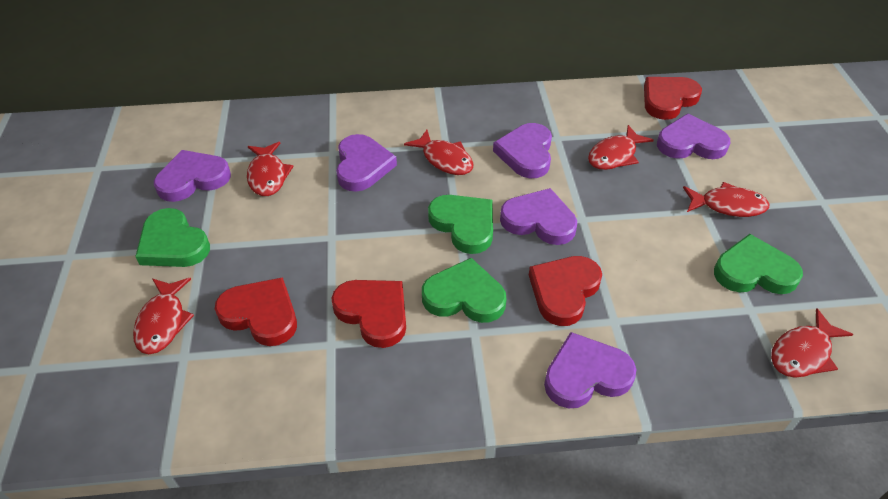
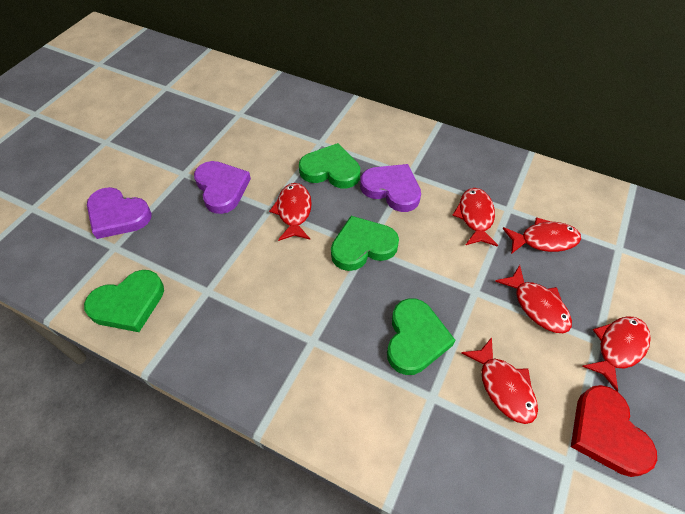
purple heart: 6 -> 3
red heart: 4 -> 1

